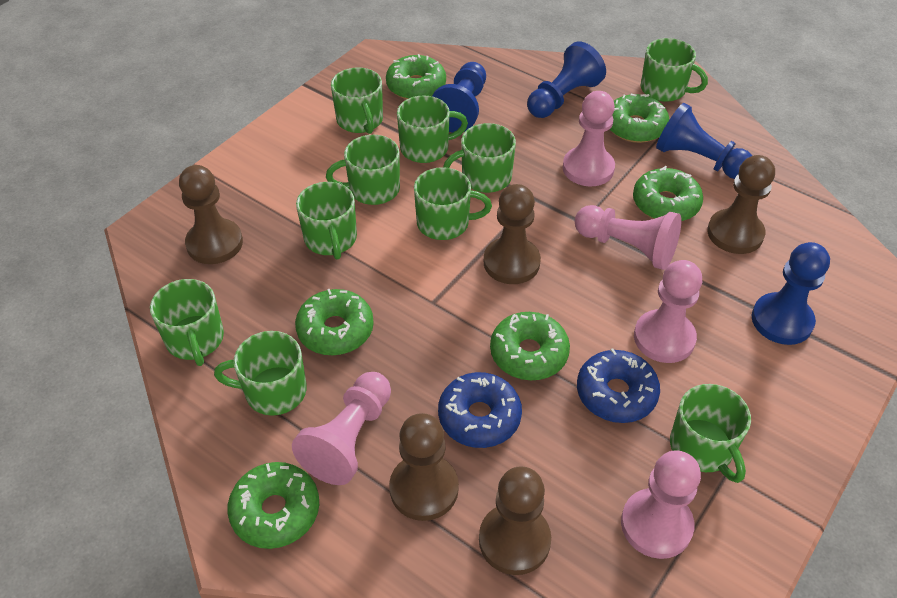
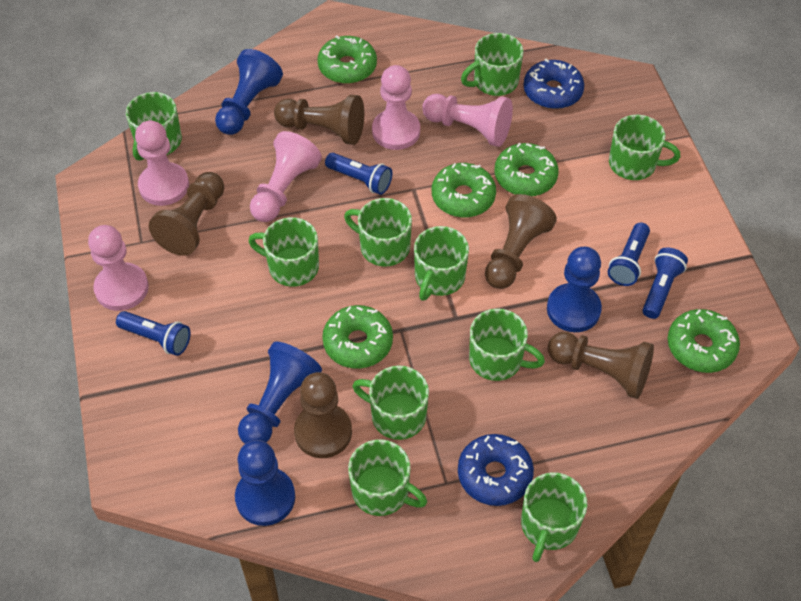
blue flashlight: 0 -> 4
green donut: 6 -> 5

